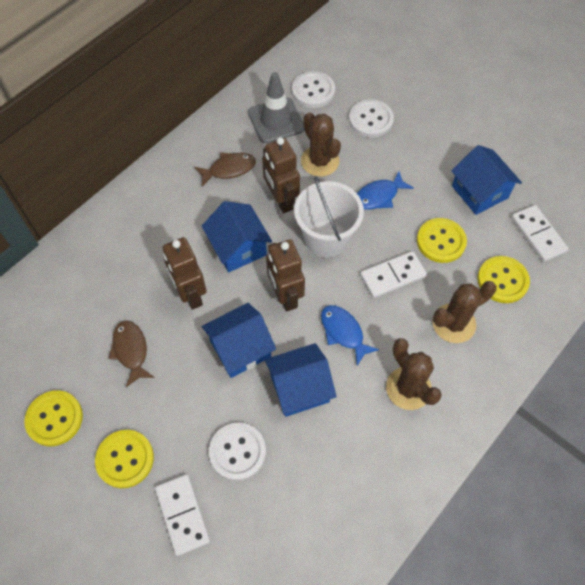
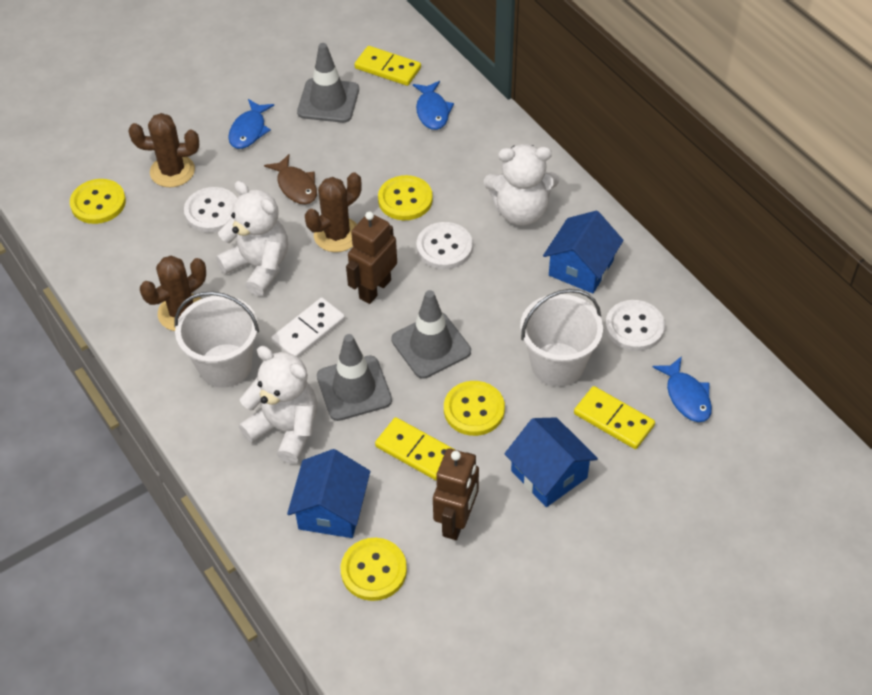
blue fish: 2 -> 3
blue house: 4 -> 3
brown fish: 2 -> 1
brown robot: 3 -> 2
grey traffic cone: 1 -> 3
white bucket: 1 -> 2
white domino: 3 -> 1
white teddy bear: 0 -> 3
yellow domino: 0 -> 3

